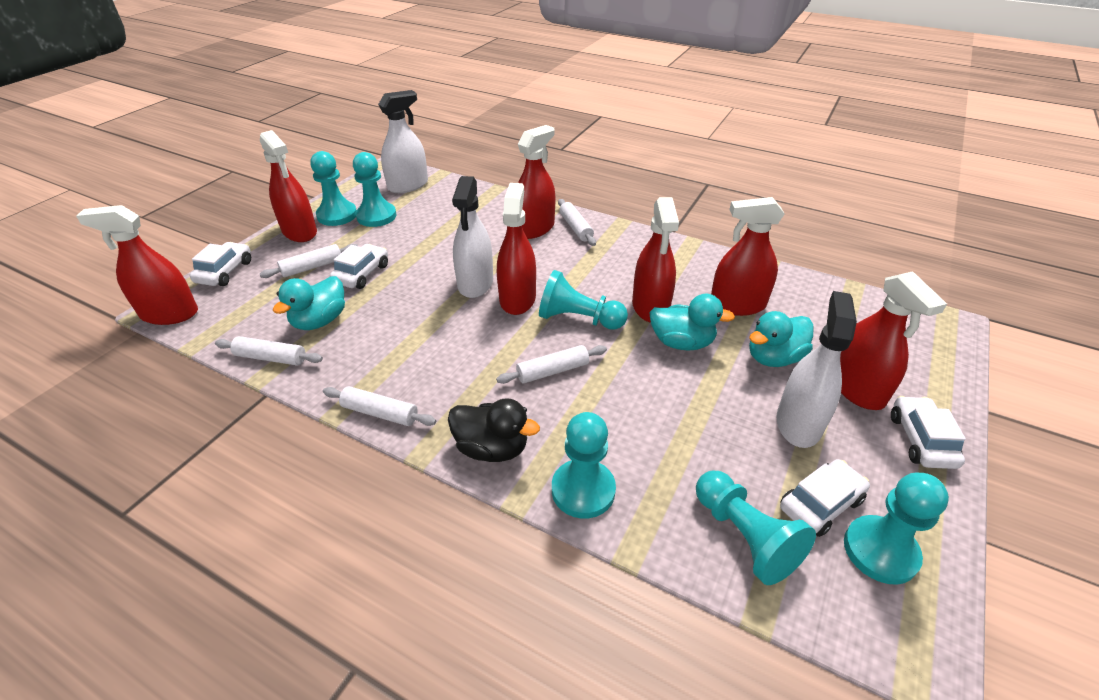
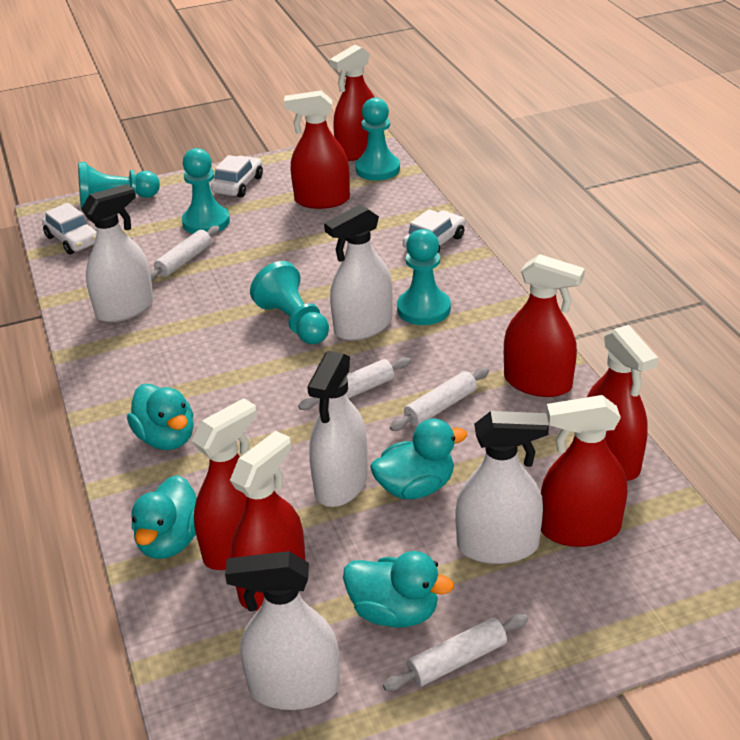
black duck: 1 -> 0
turquoise duck: 3 -> 4
turquoise pawn: 6 -> 5
white car: 4 -> 3
white rolling pin: 5 -> 4
white spray bottle: 3 -> 5

